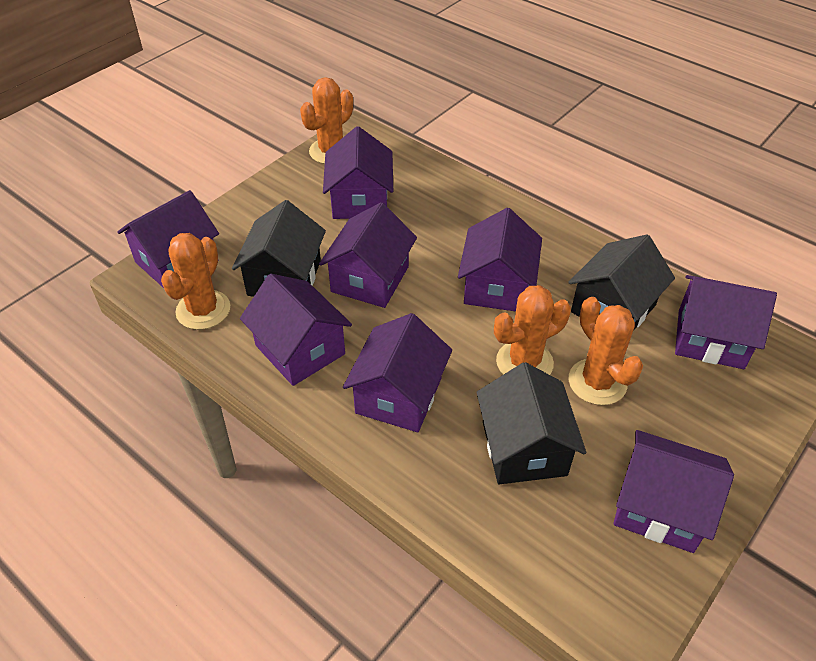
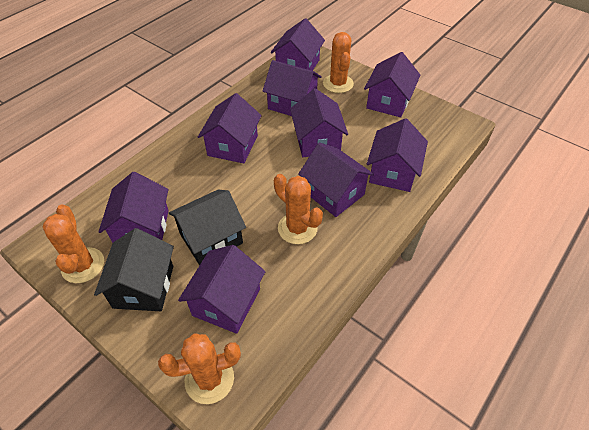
black house: 3 -> 2
purple house: 8 -> 9

